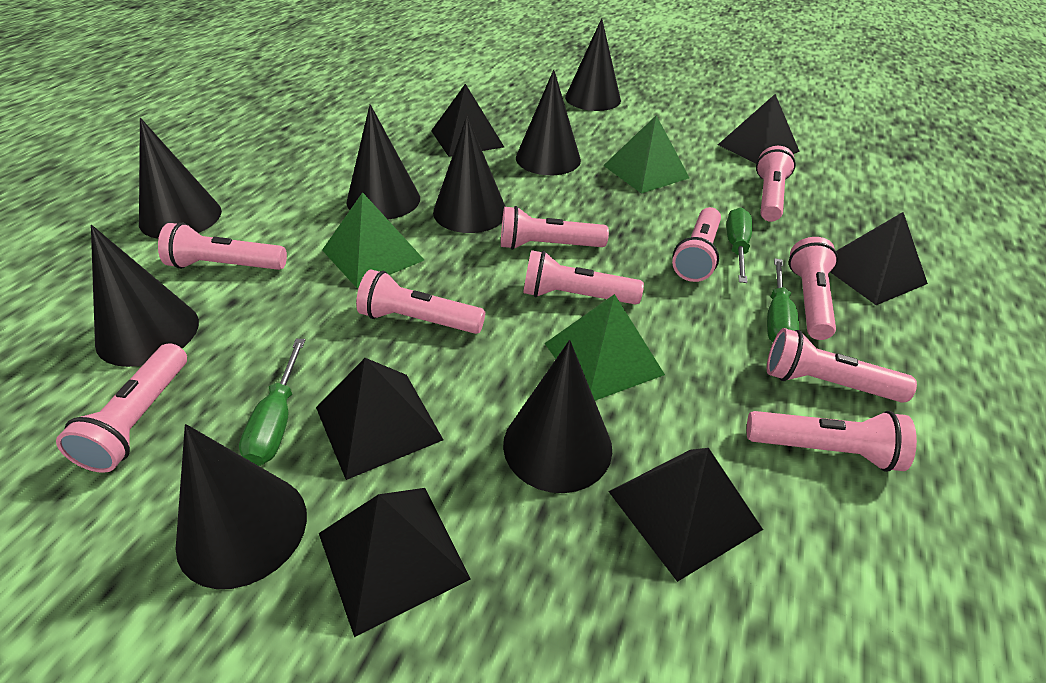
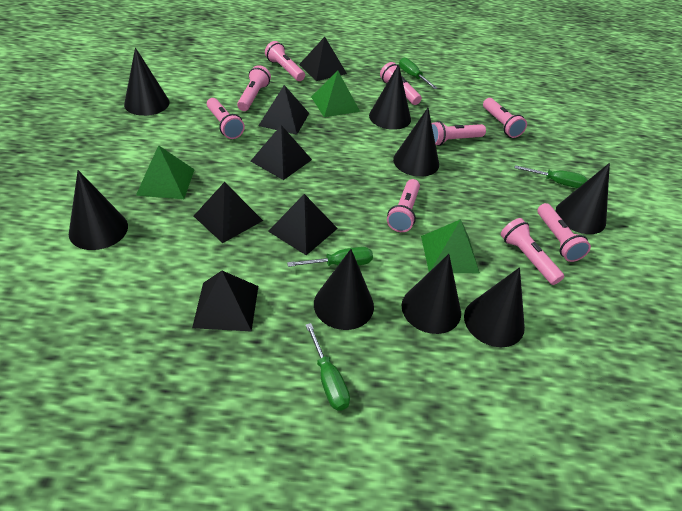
green screwdriver: 3 -> 4
pink flashlight: 10 -> 9

